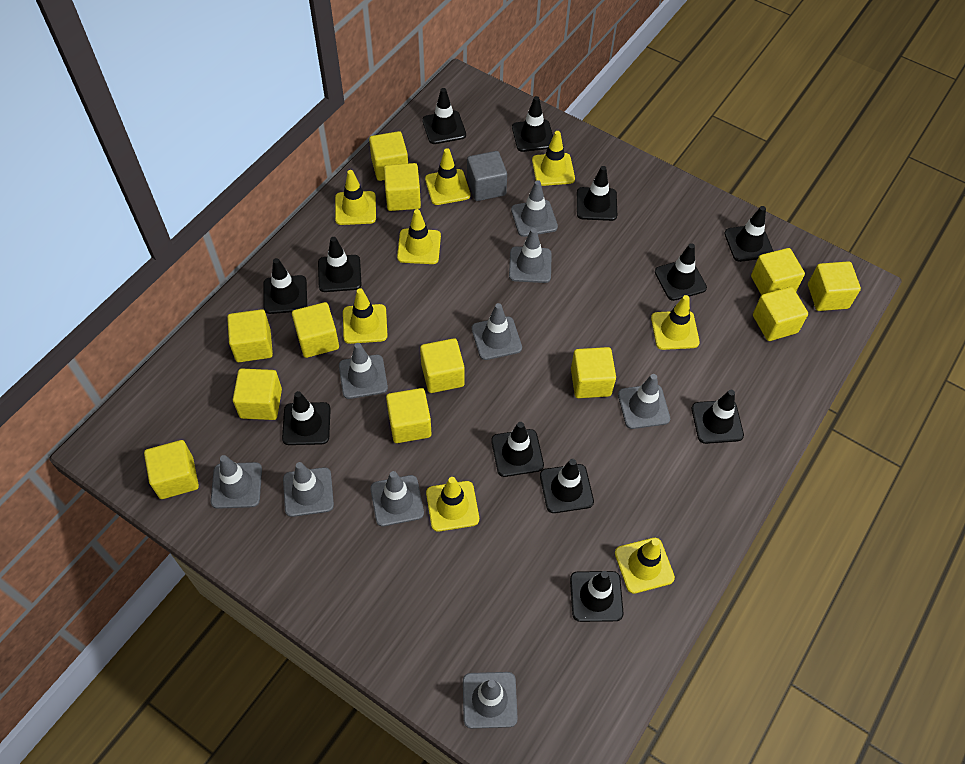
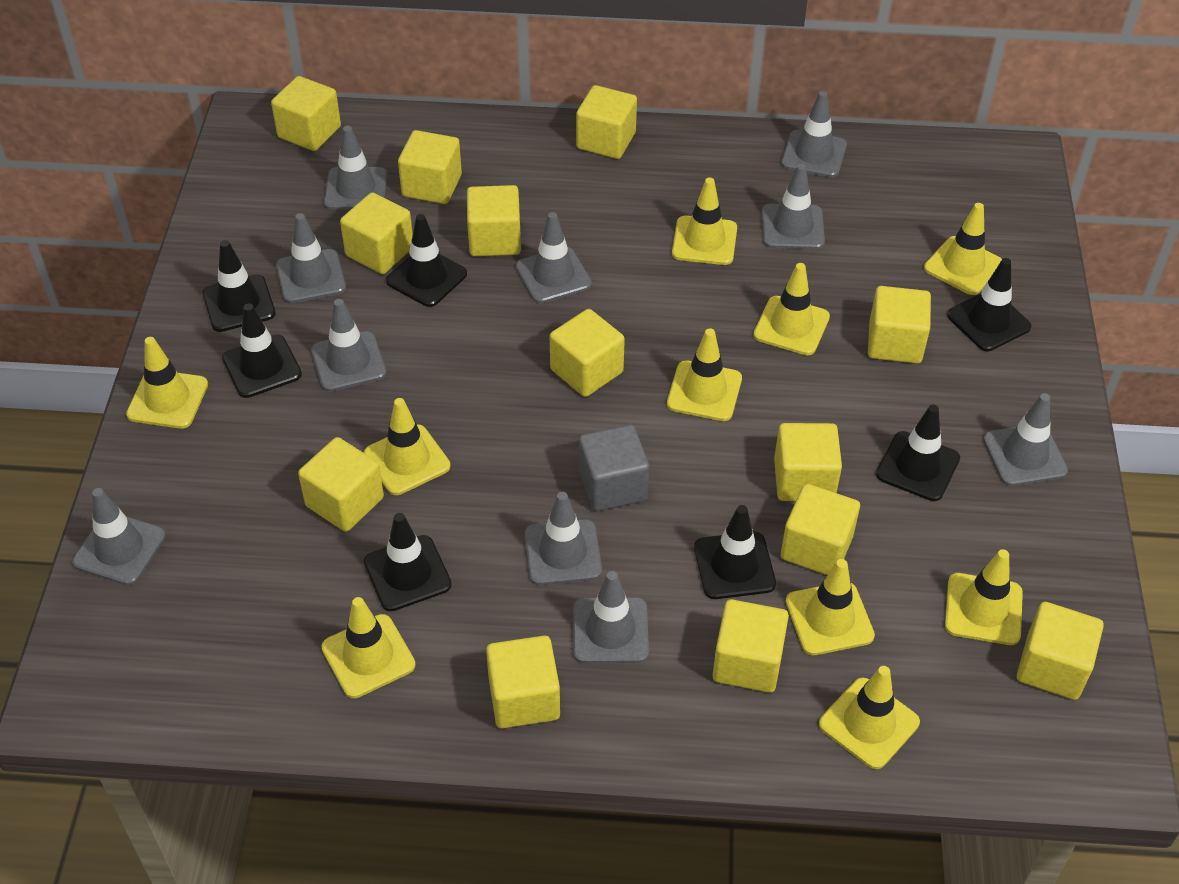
black traffic cone: 12 -> 7
grey traffic cone: 9 -> 10
yellow cube: 12 -> 13
yellow traffic cone: 8 -> 10

